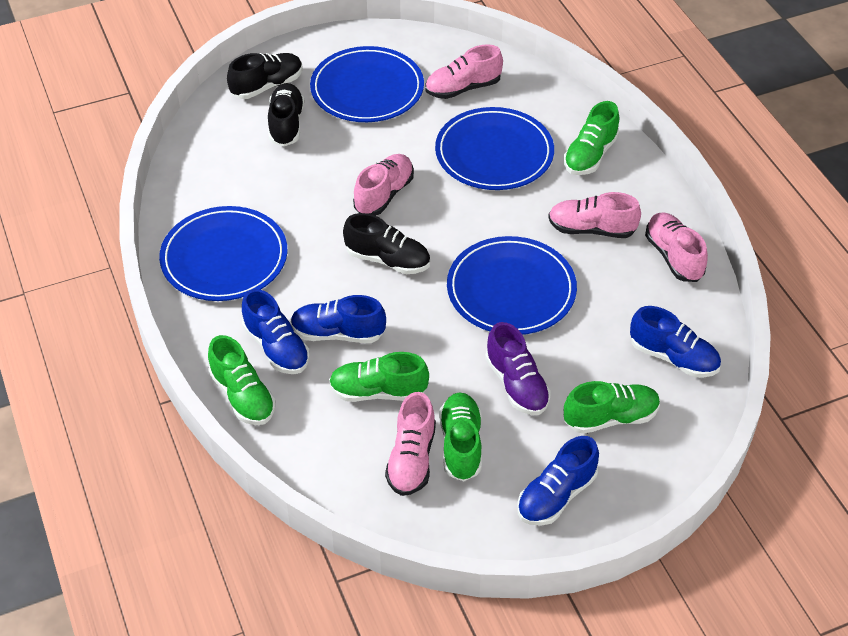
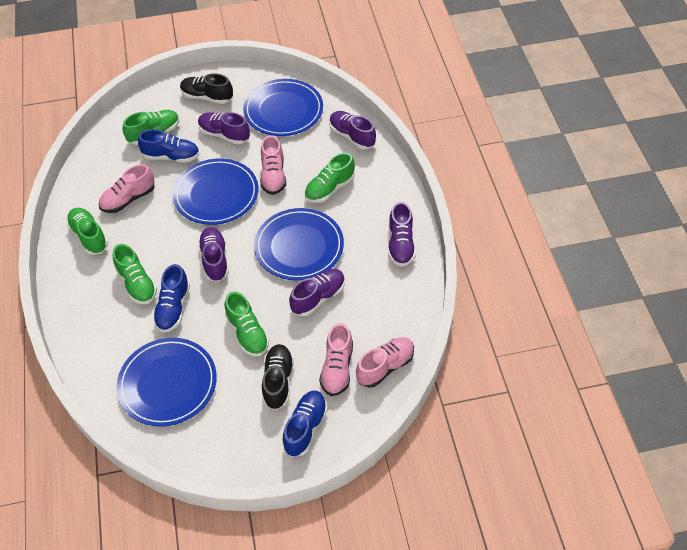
black shoe: 3 -> 2
blue shoe: 4 -> 3
pink shoe: 5 -> 4
purple shoe: 1 -> 5

